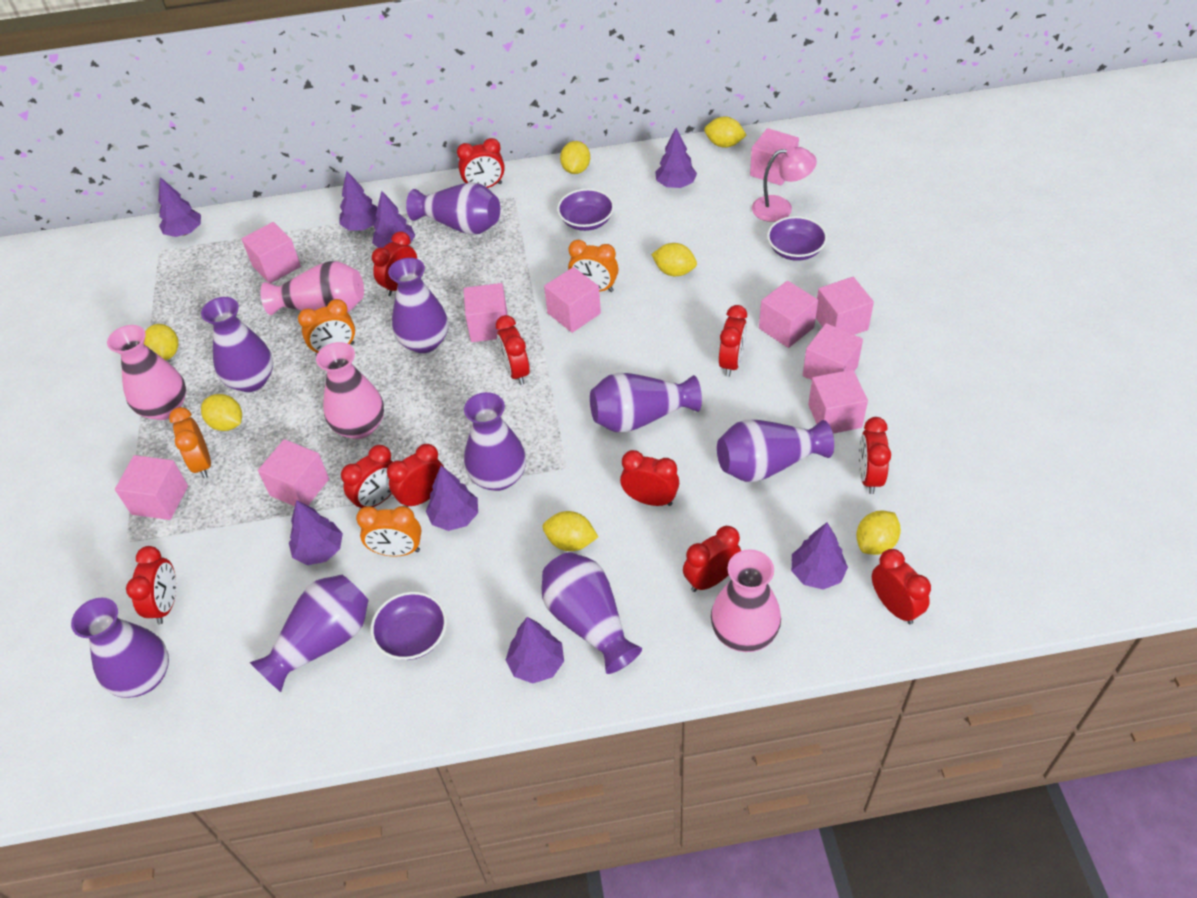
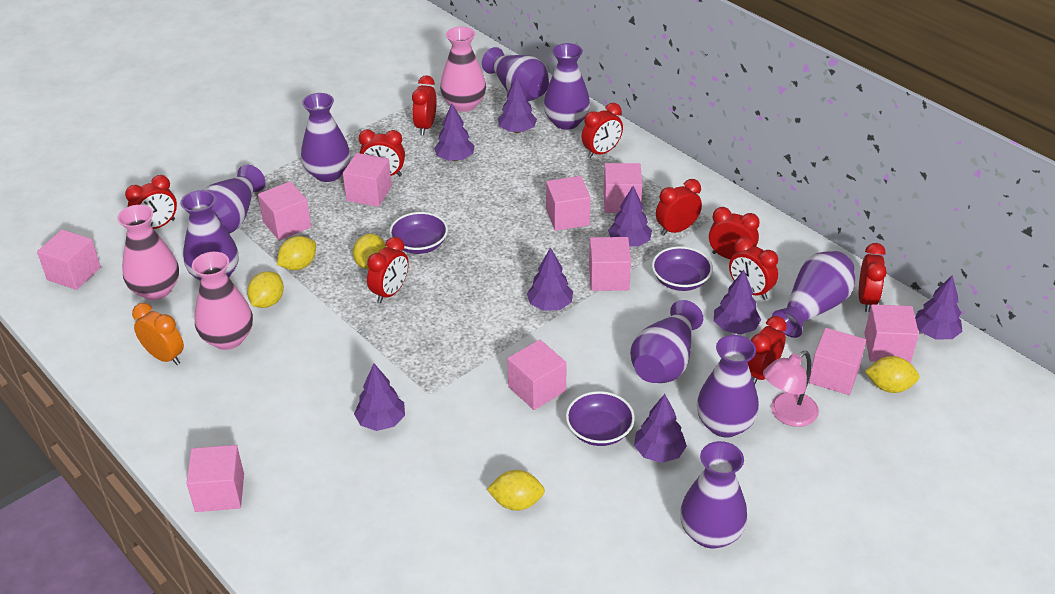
orange clock: 4 -> 1
pink vase: 4 -> 3
red clock: 11 -> 10
yellow lemon: 7 -> 5

